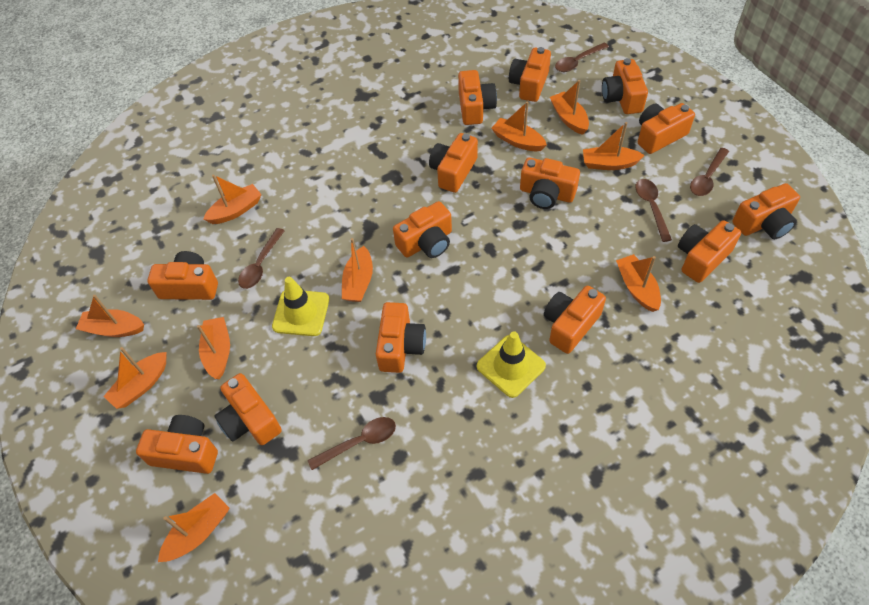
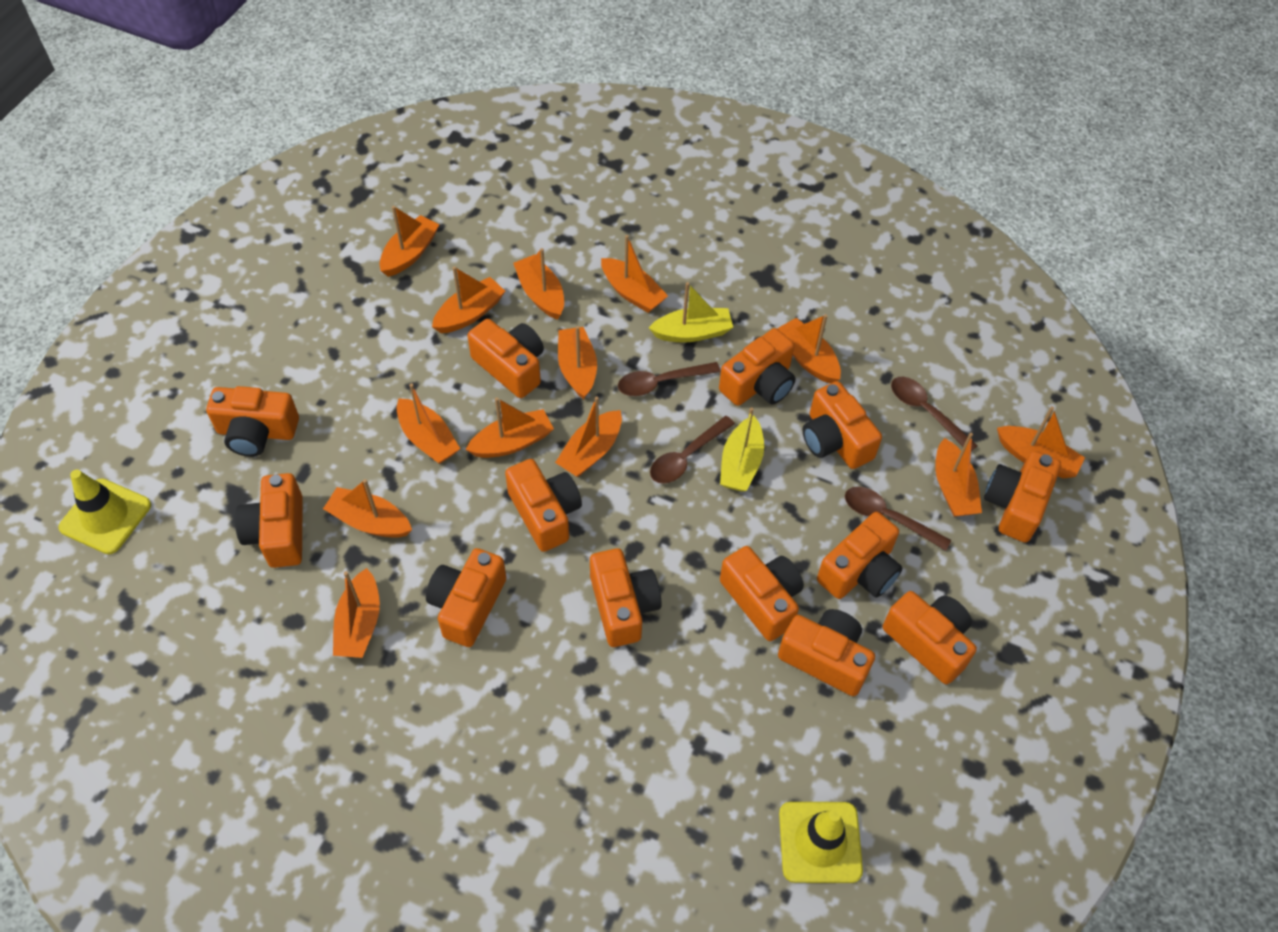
brown spoon: 5 -> 4
orange boat: 10 -> 13
orange camera: 14 -> 13
yellow boat: 0 -> 2

